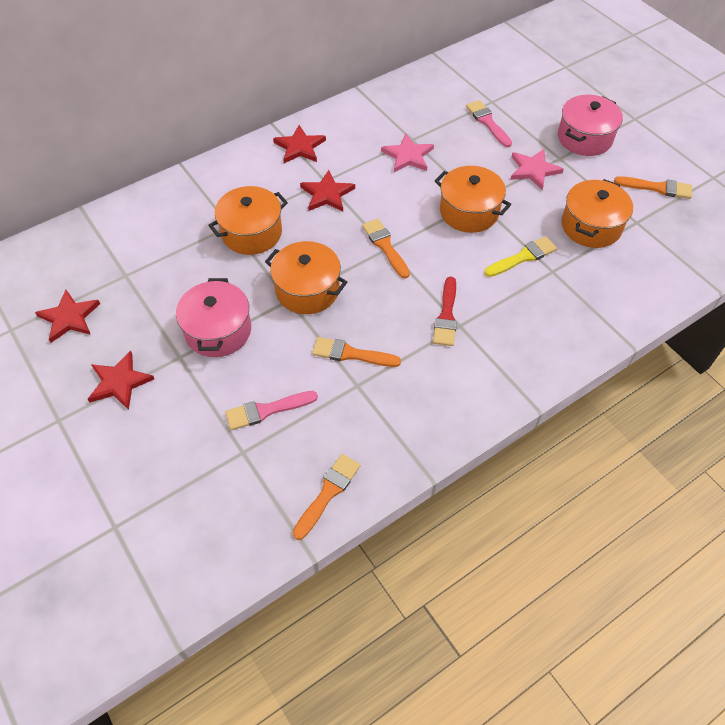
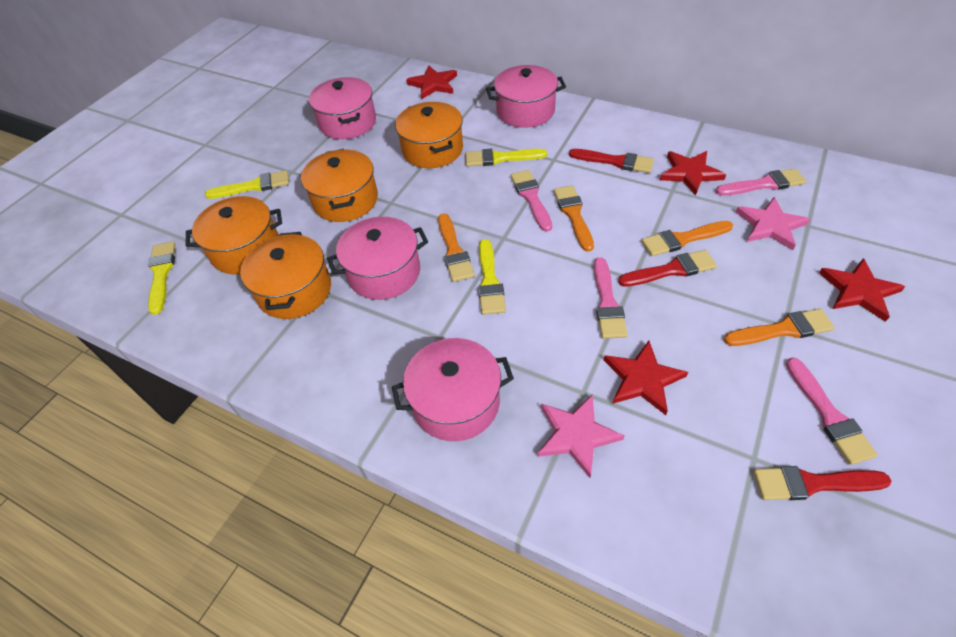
pink brush: 2 -> 4
pink pot: 2 -> 4
red brush: 1 -> 3
yellow brush: 1 -> 4

